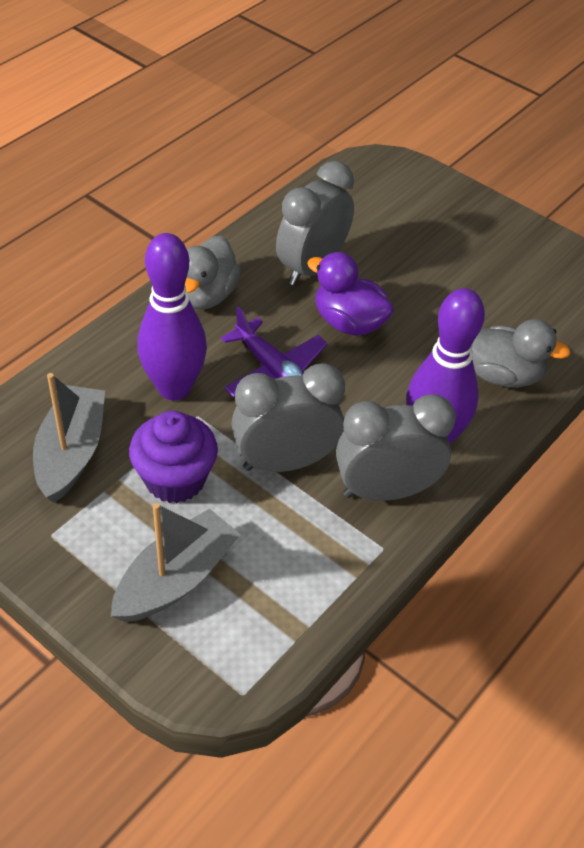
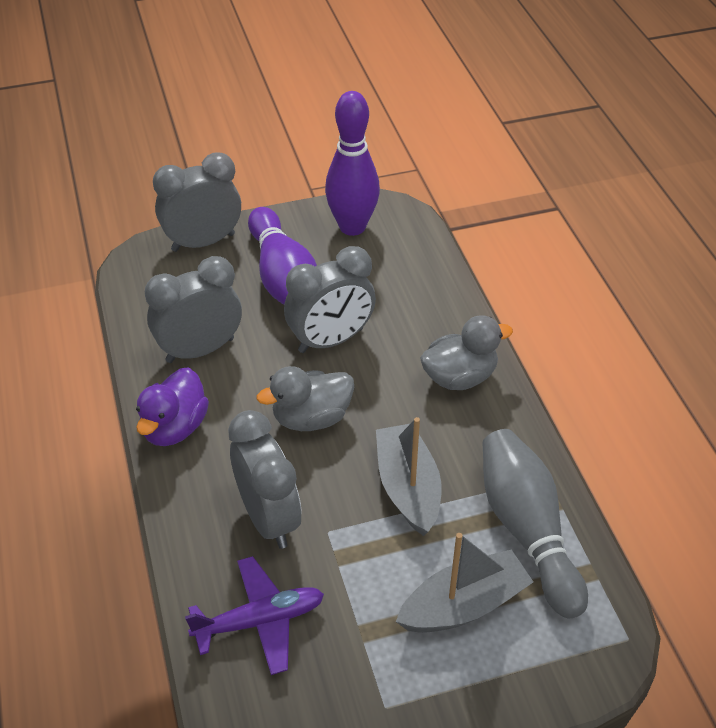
grey bowling pin: 0 -> 1
grey clock: 3 -> 4
purple cupcake: 1 -> 0

